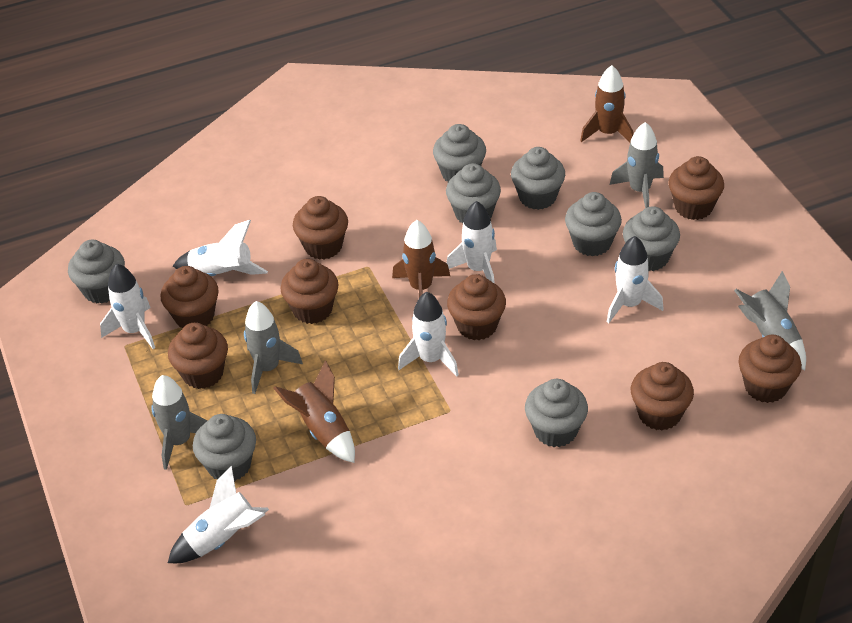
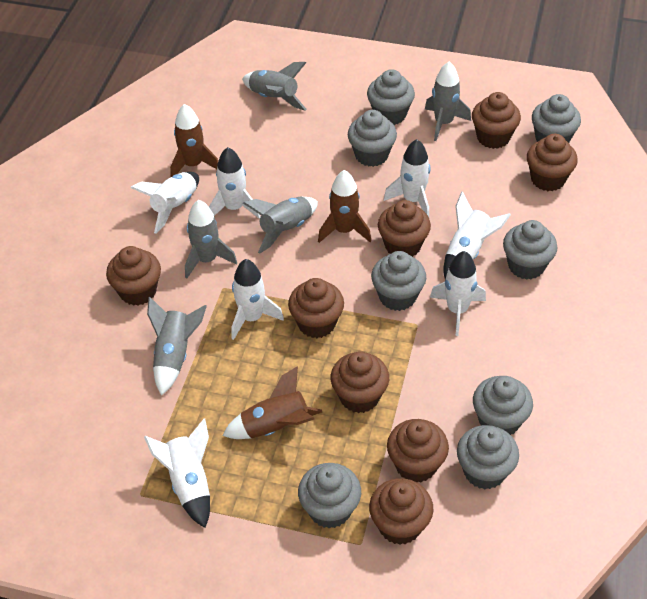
grey rocket: 4 -> 5
white rocket: 6 -> 7

